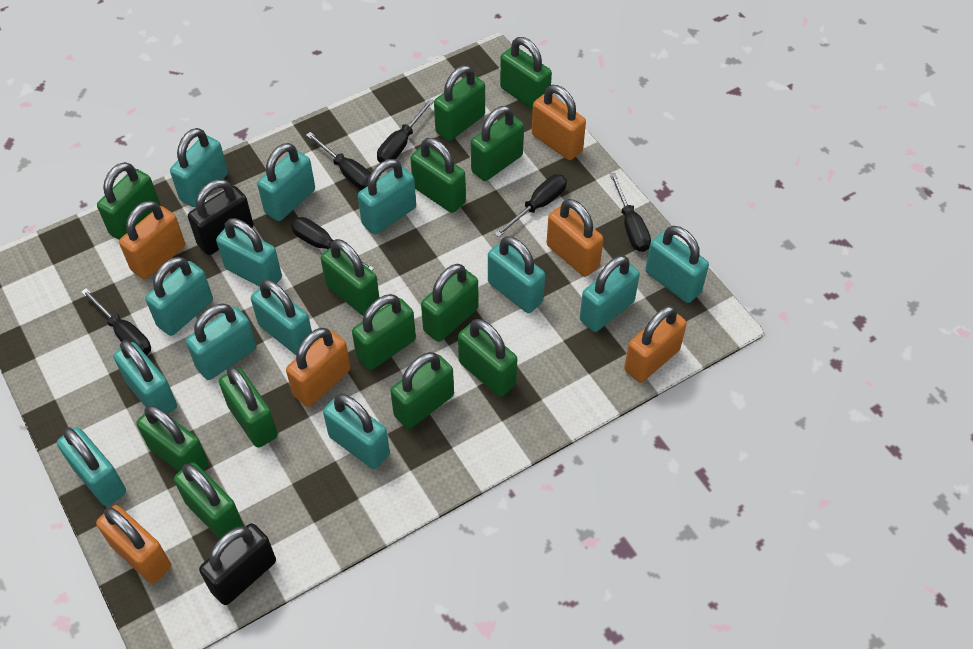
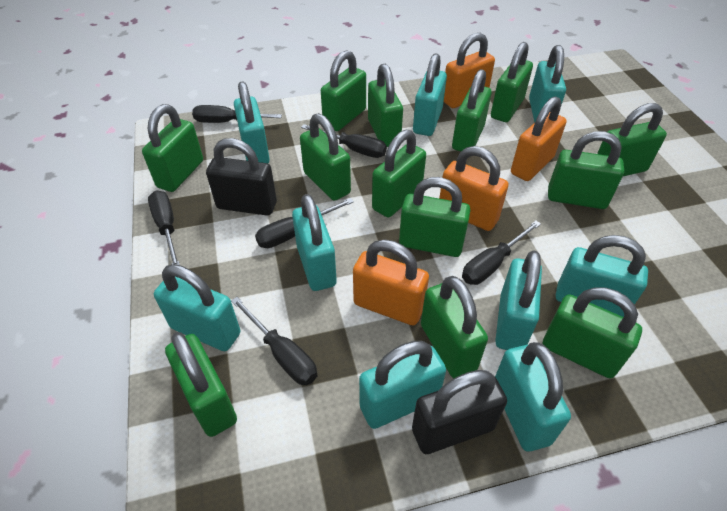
orange padlock: 6 -> 4
turquoise padlock: 13 -> 9

